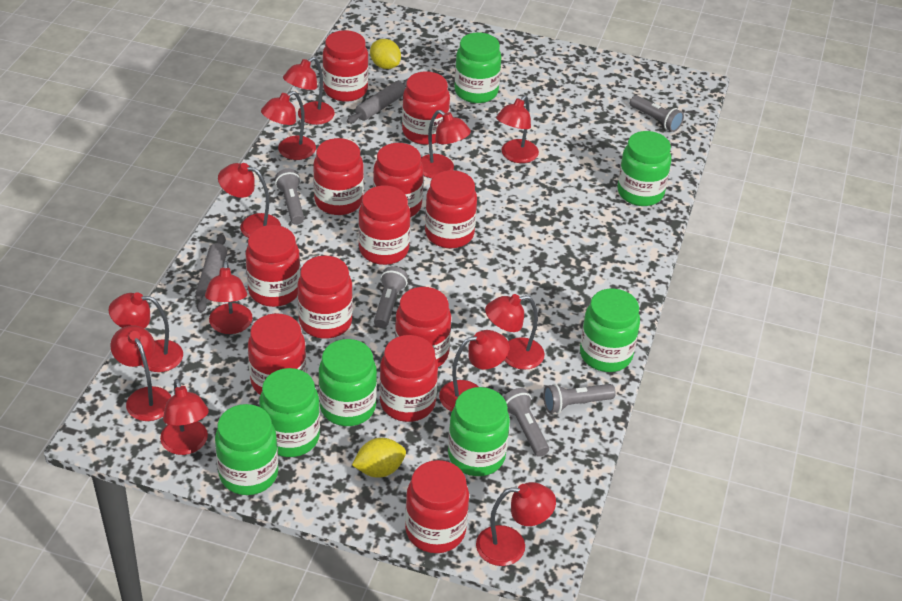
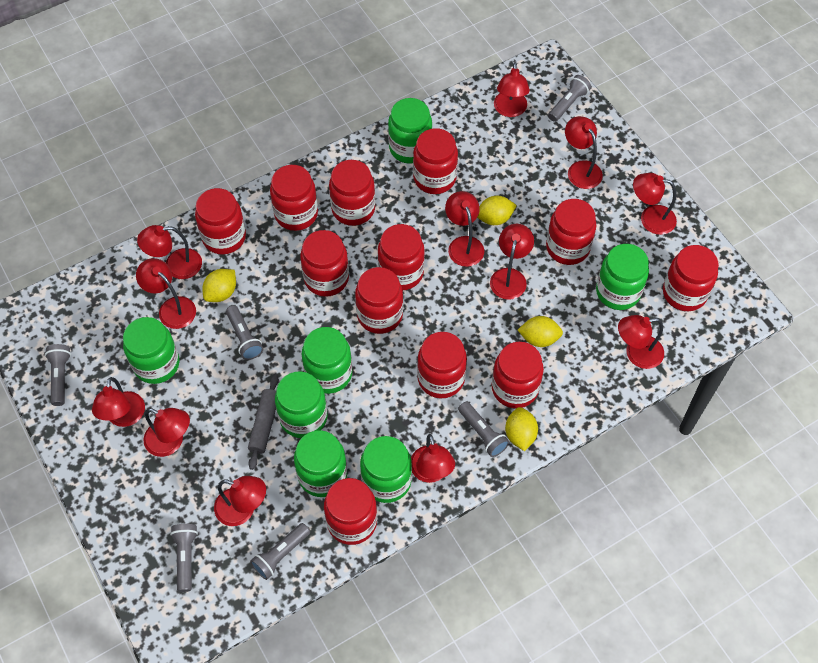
grey flashlight: 5 -> 6
grey rolling pin: 2 -> 1
yellow lemon: 2 -> 4

